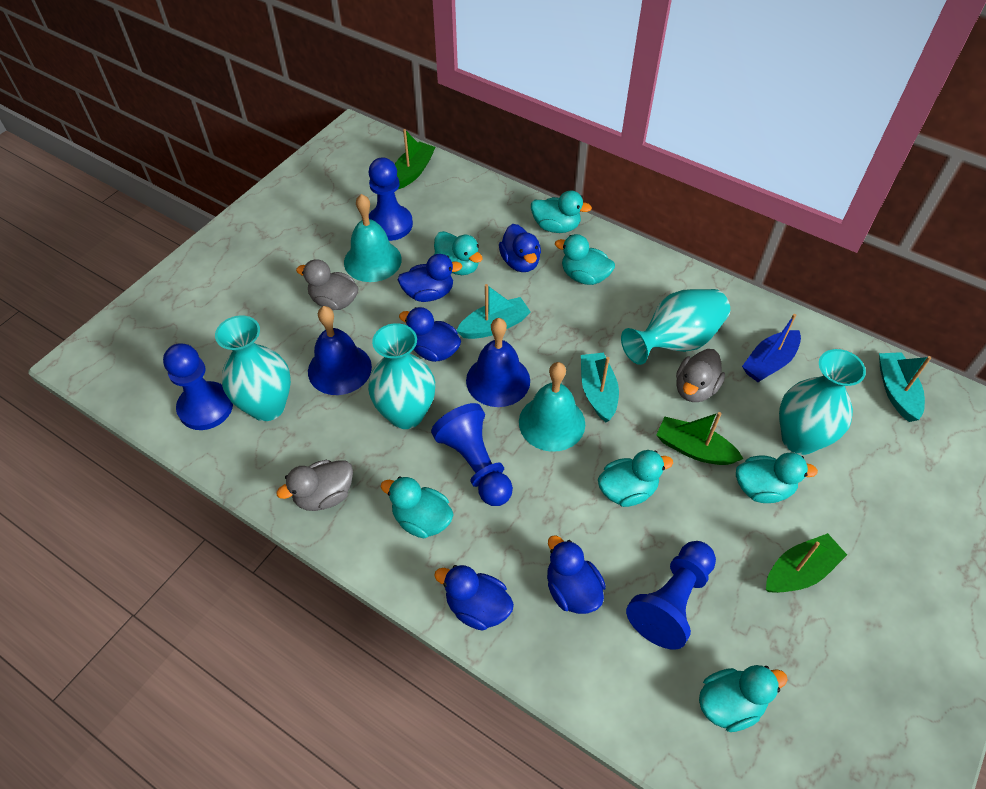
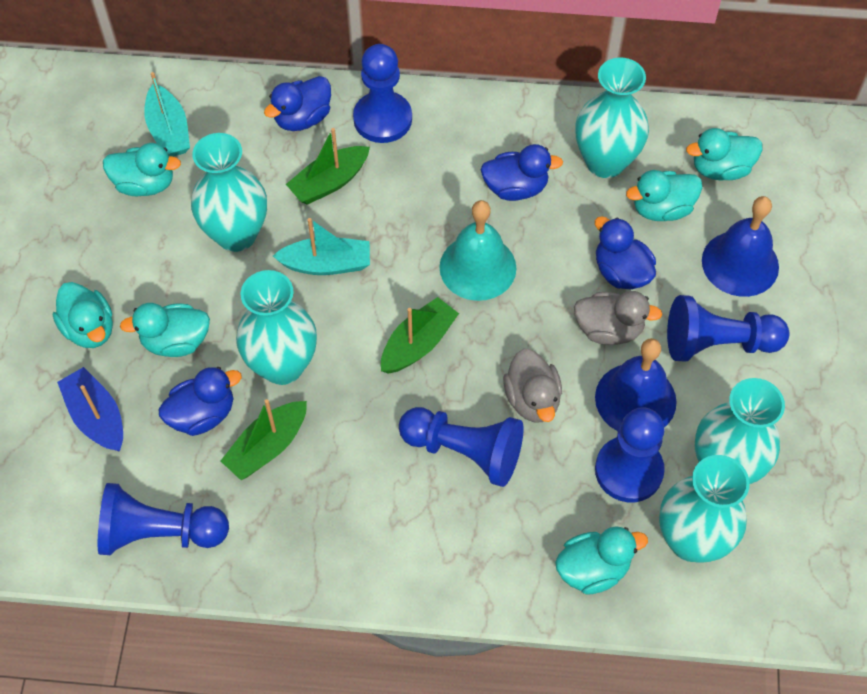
blue duck: 5 -> 4
blue pawn: 4 -> 5
grey duck: 3 -> 2
turquoise bell: 2 -> 1
turquoise boat: 3 -> 2
turquoise duck: 7 -> 6
turquoise vase: 4 -> 5

